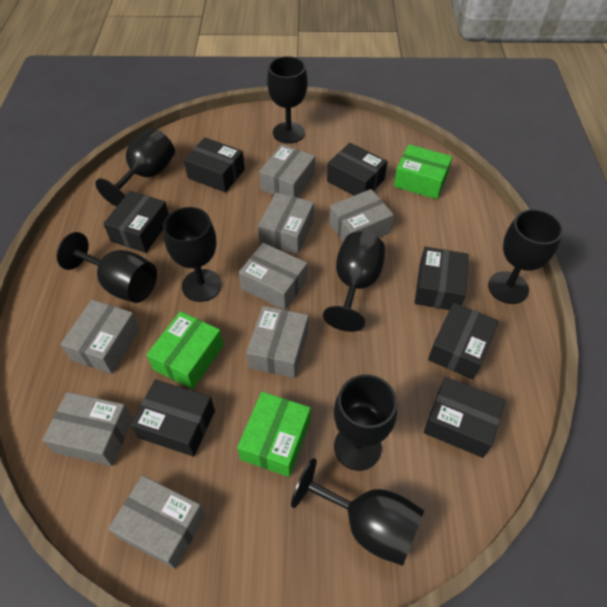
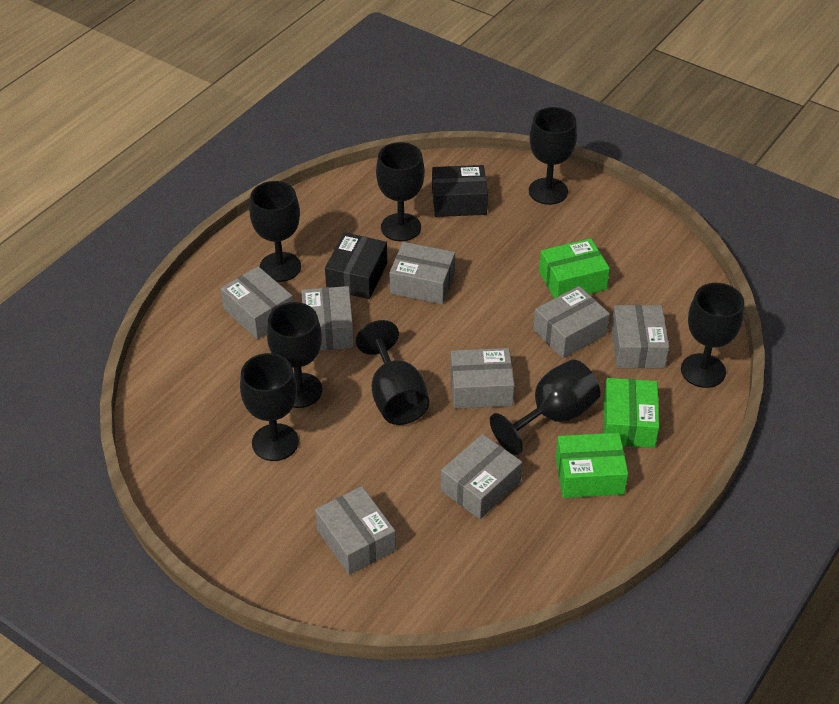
black box: 7 -> 2

